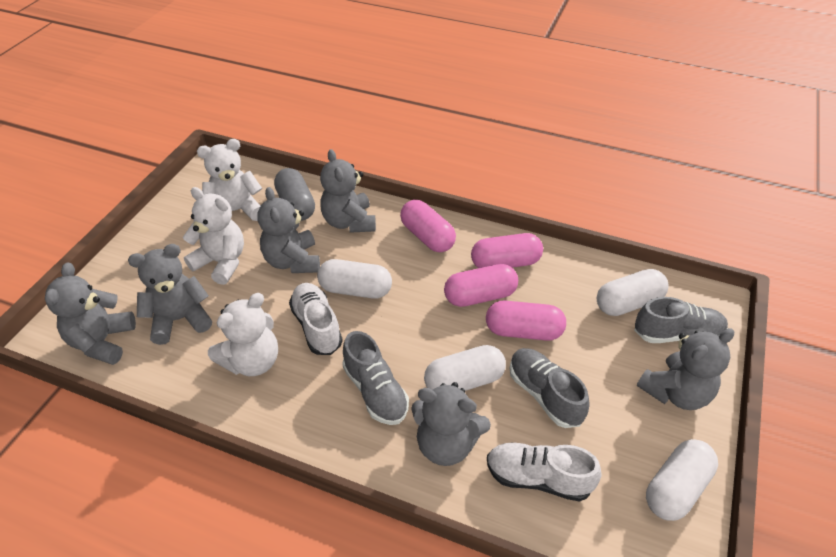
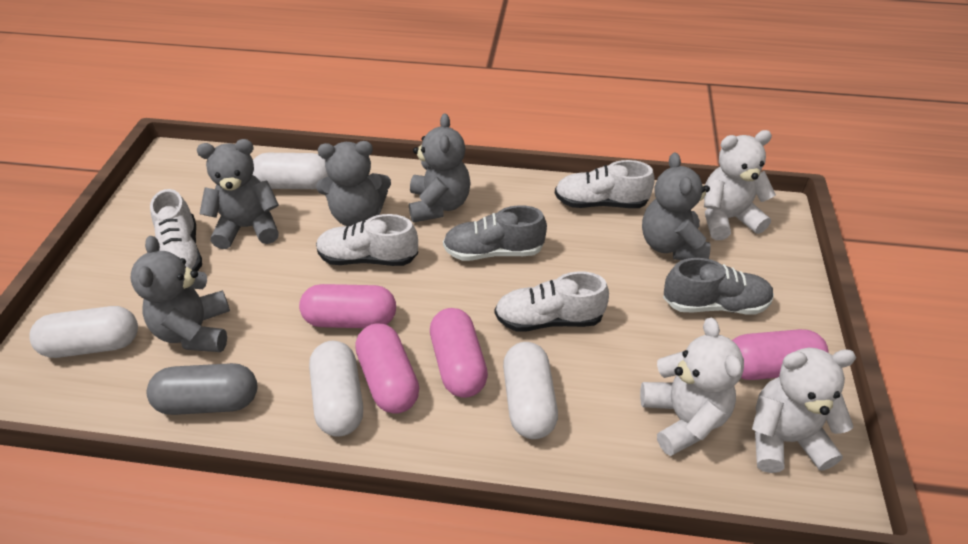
grey shoe: 3 -> 2
grey teddy bear: 6 -> 5
white shoe: 2 -> 4

